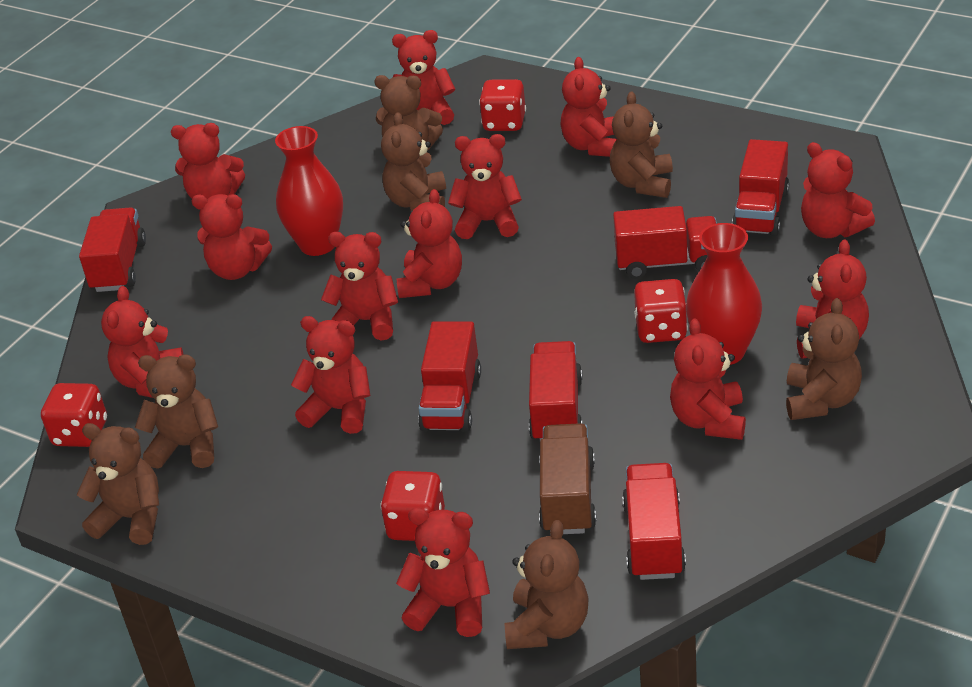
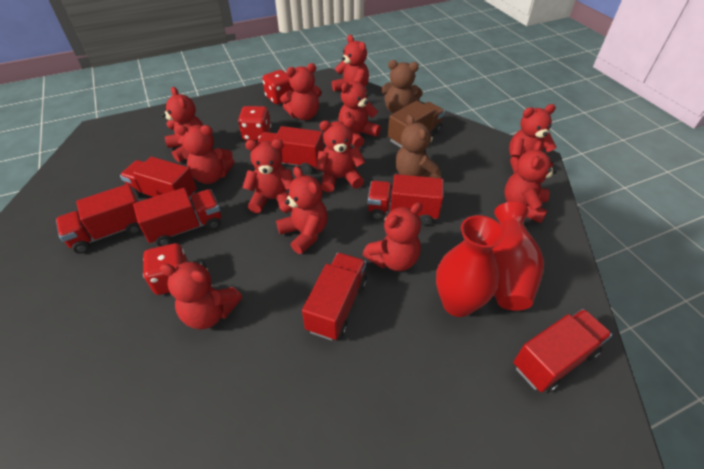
brown teddy bear: 7 -> 2
red dice: 4 -> 3
red teddy bear: 13 -> 12
red truck: 6 -> 7

